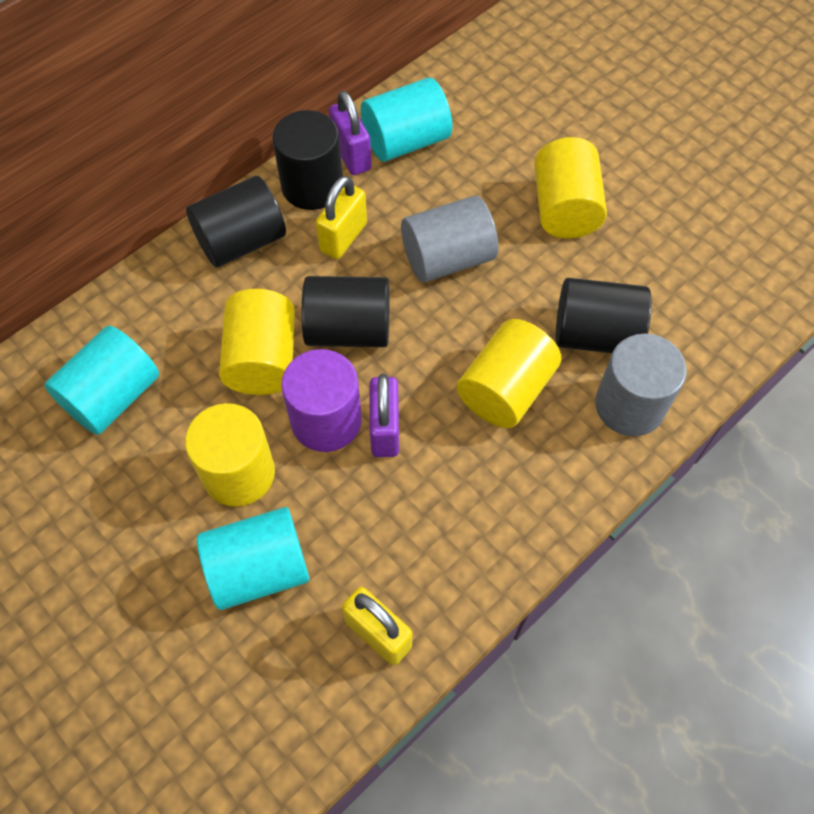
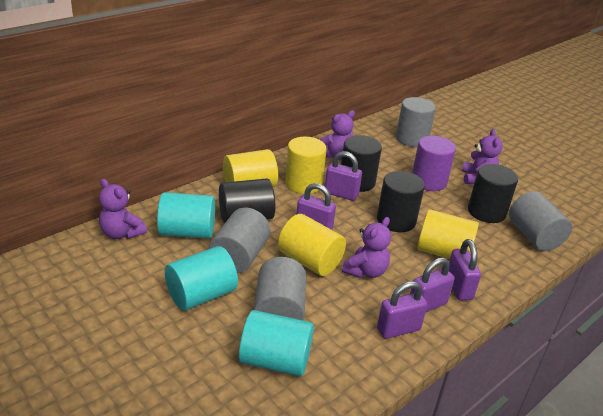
grey cylinder: 2 -> 4
purple padlock: 2 -> 5
purple teddy bear: 0 -> 4
yellow padlock: 2 -> 0

